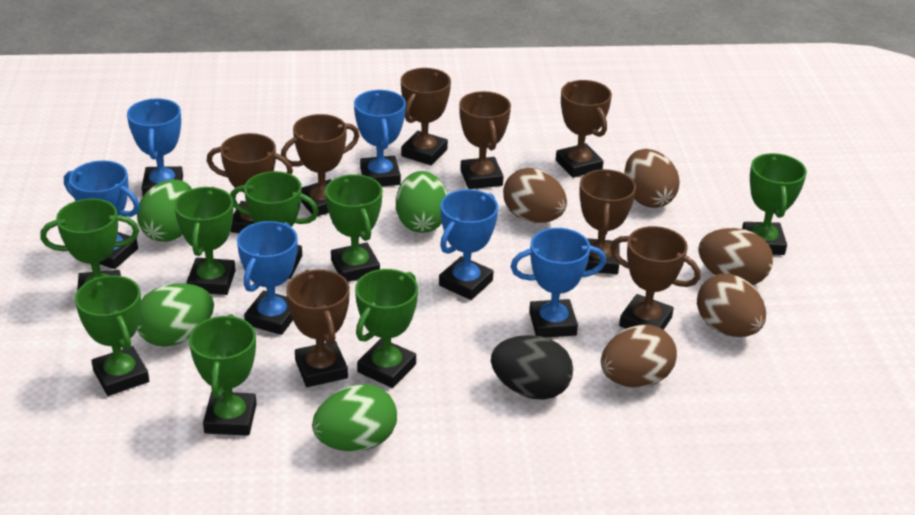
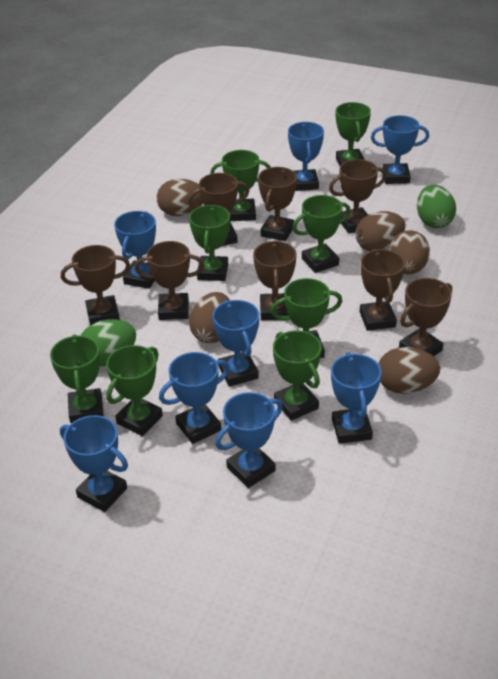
black egg: 1 -> 0
blue trophy: 6 -> 8
green egg: 4 -> 2

